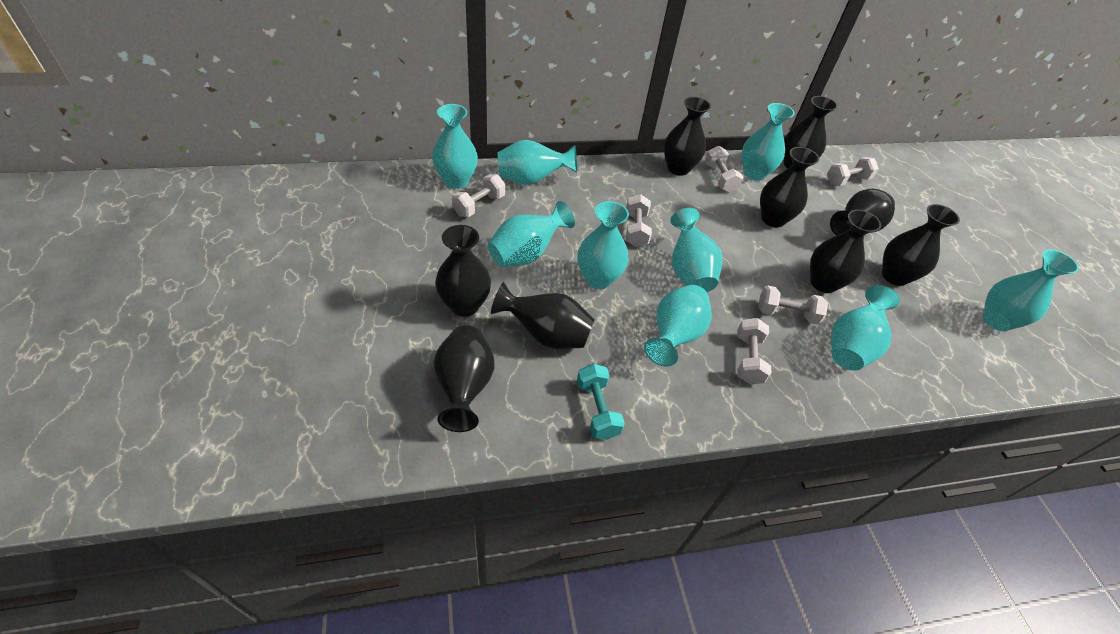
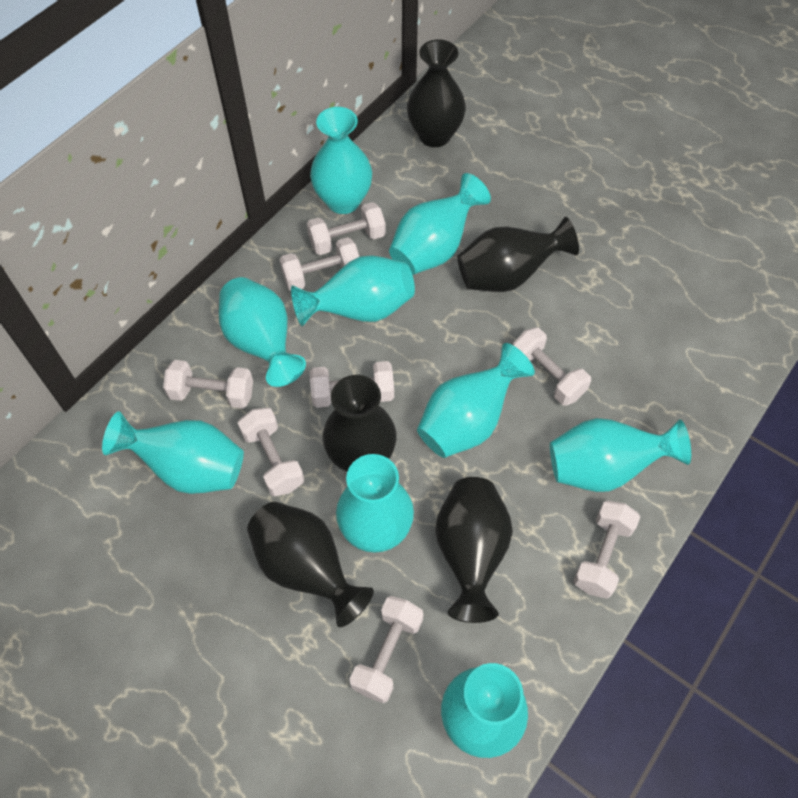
black vase: 9 -> 5
turquoise dumbbell: 1 -> 0
white dumbbell: 6 -> 8

